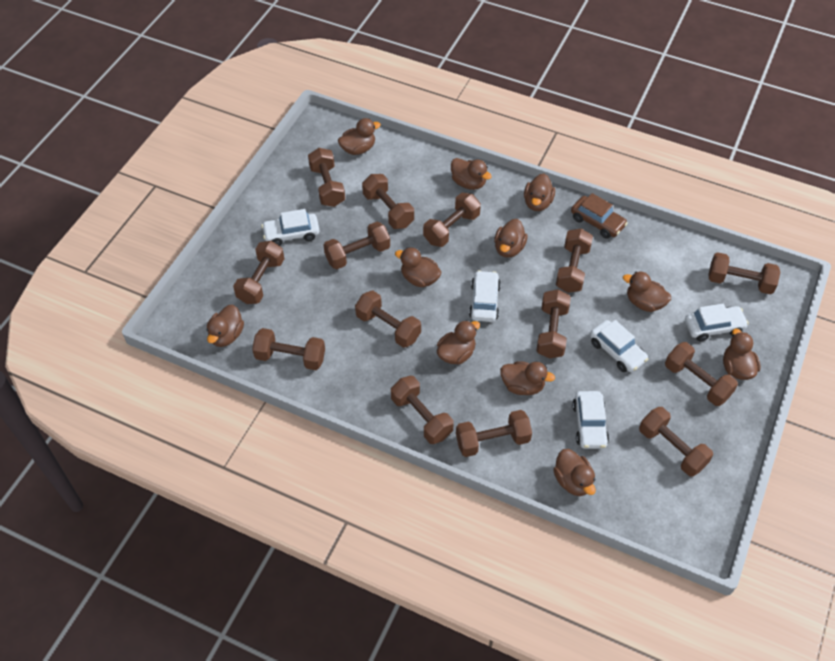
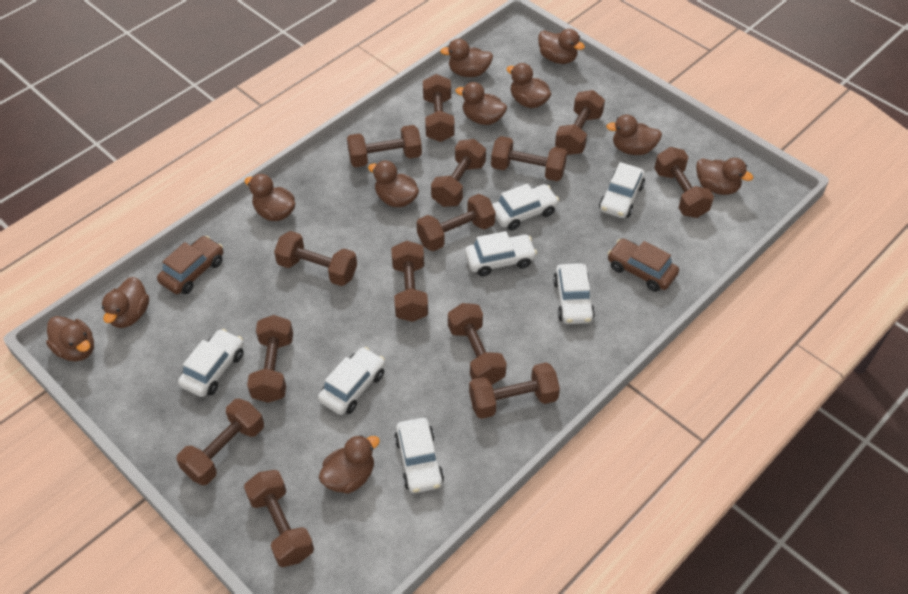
brown car: 1 -> 2
white car: 5 -> 7

